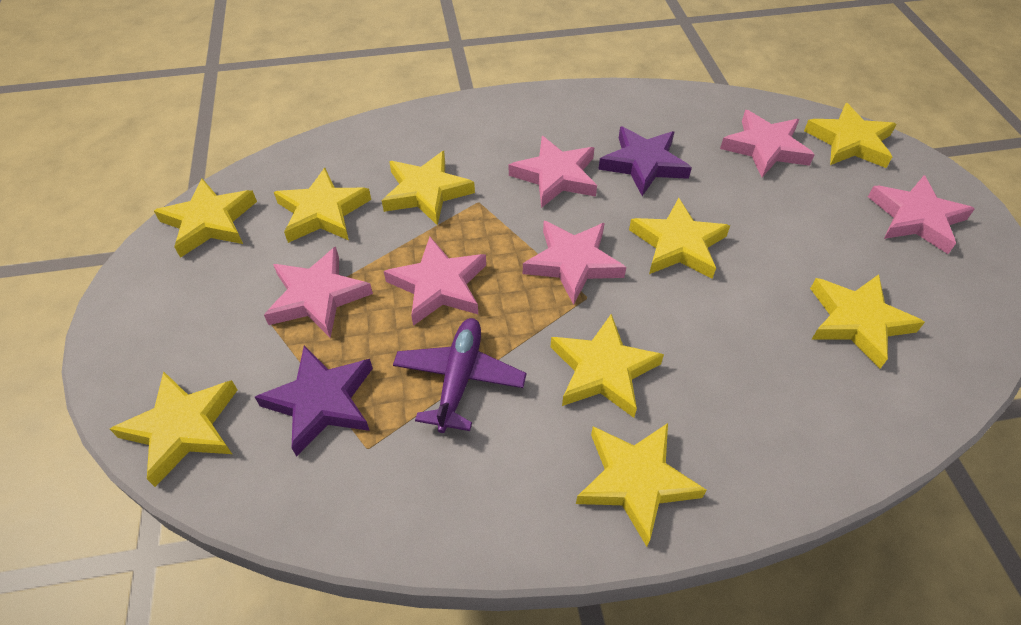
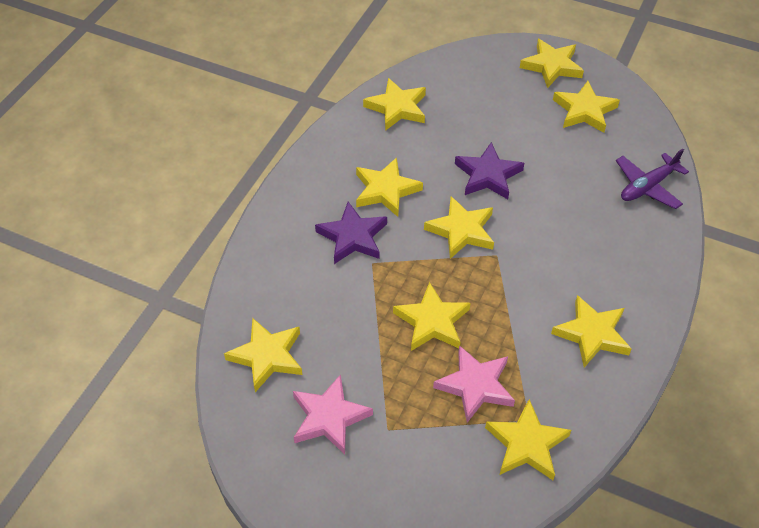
pink star: 6 -> 2

